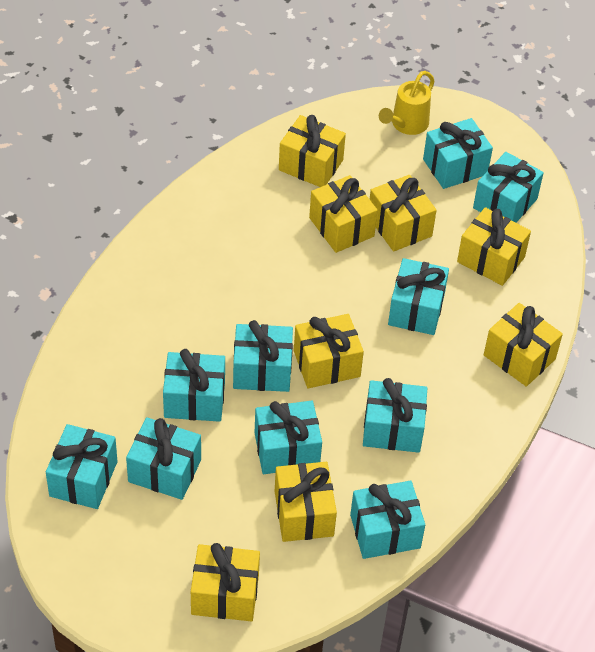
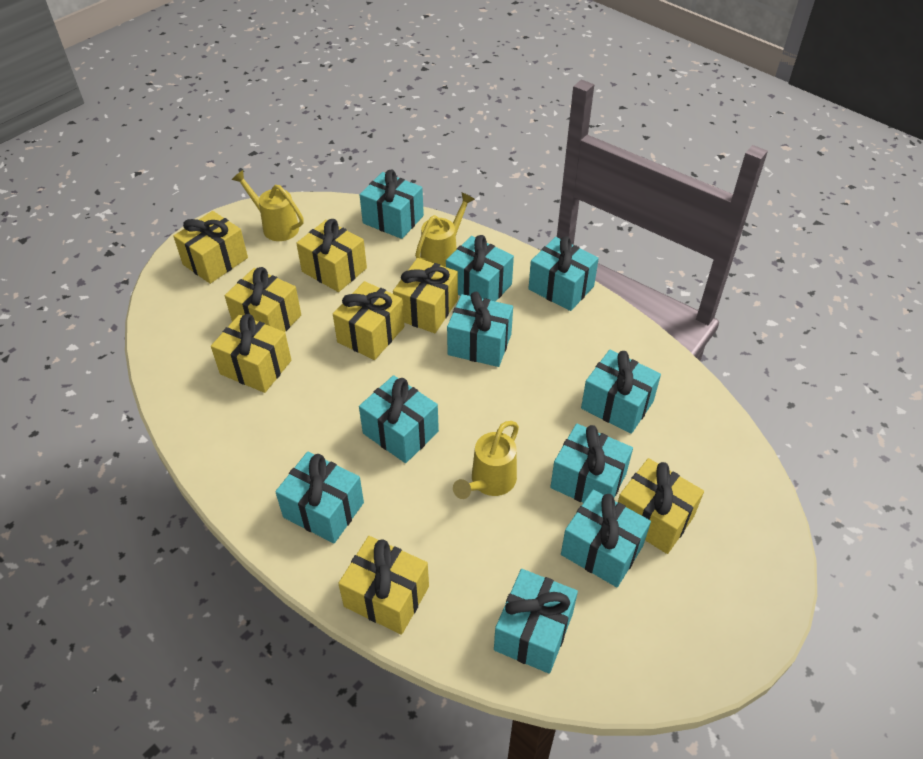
yellow watering can: 1 -> 3

